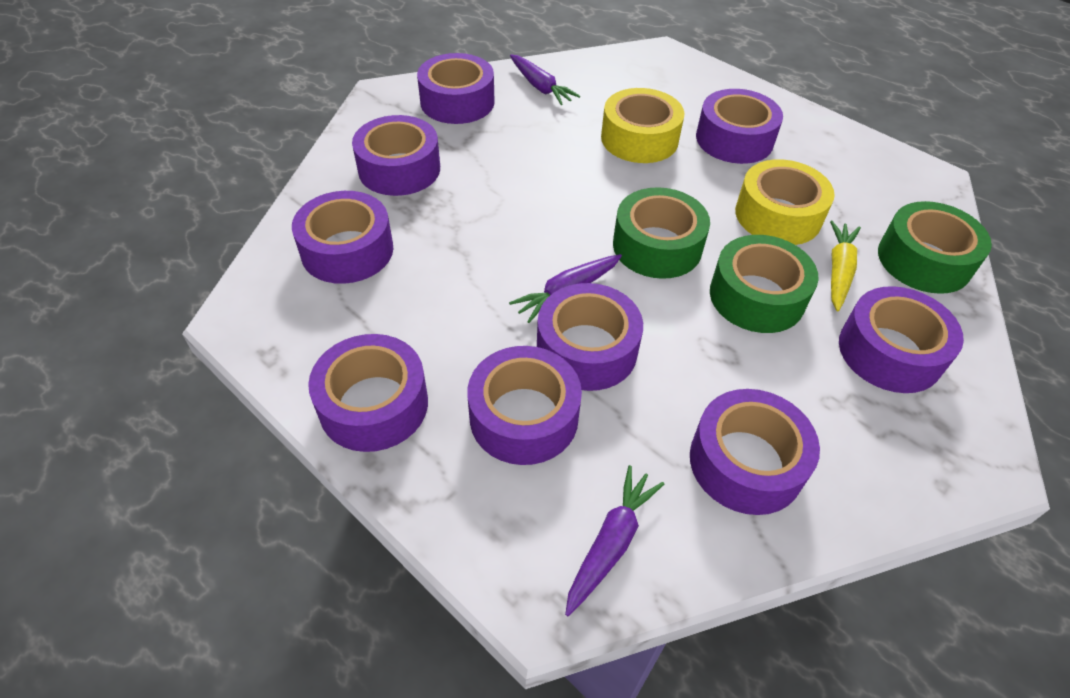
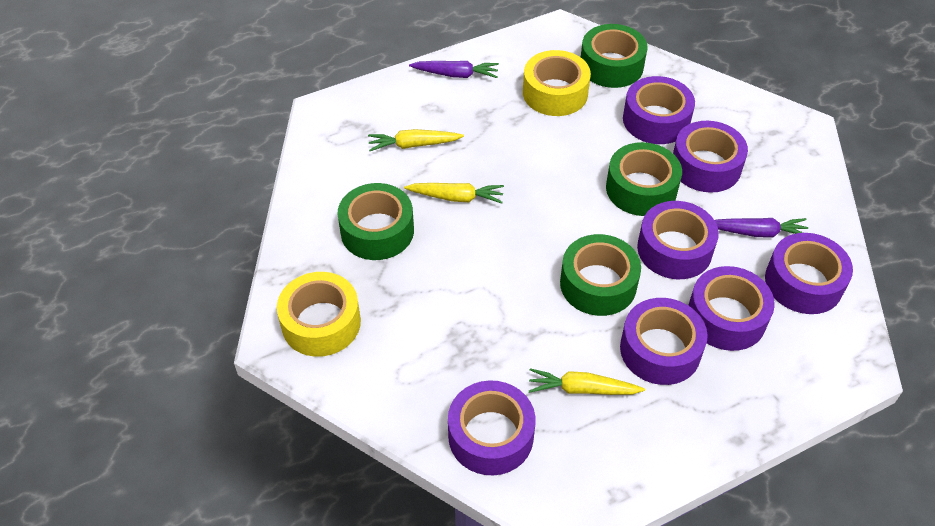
green tape: 3 -> 4
purple carrot: 3 -> 2
purple tape: 9 -> 7
yellow carrot: 1 -> 3

